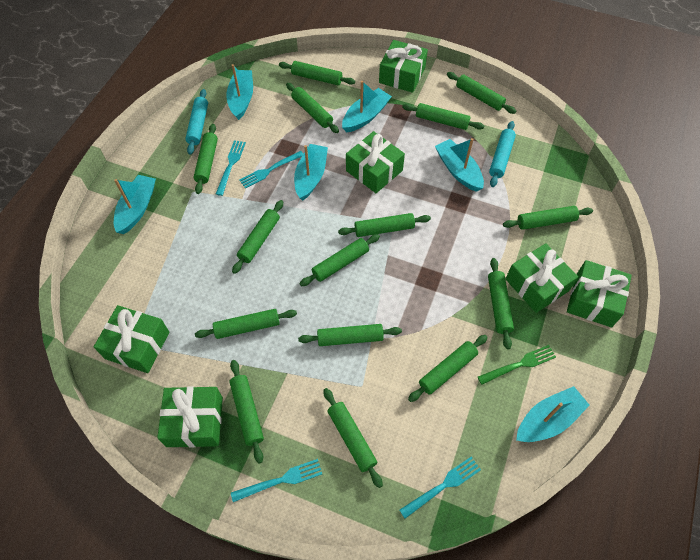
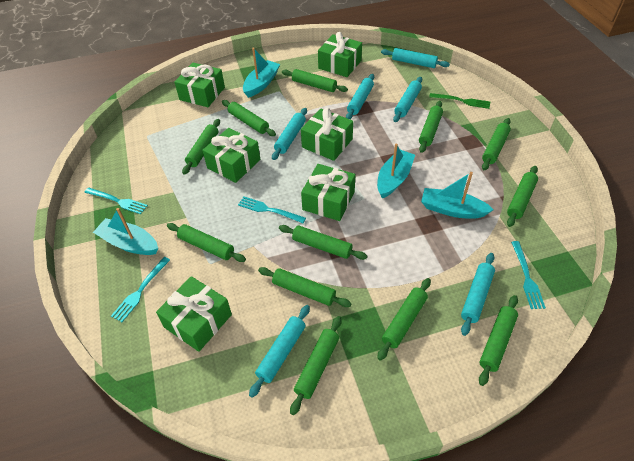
green rolling pin: 15 -> 12
turquoise boat: 6 -> 4
turquoise rolling pin: 2 -> 6

